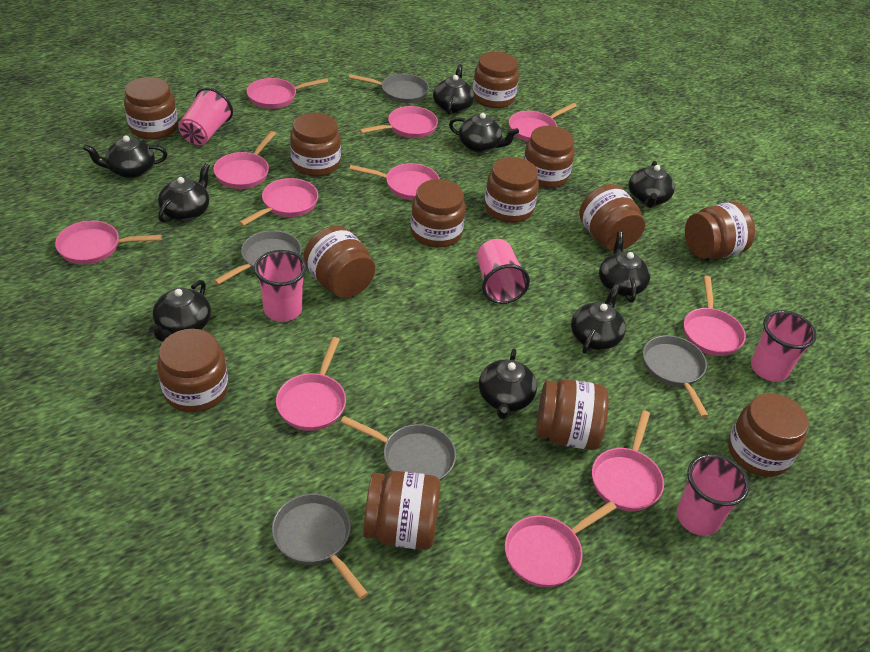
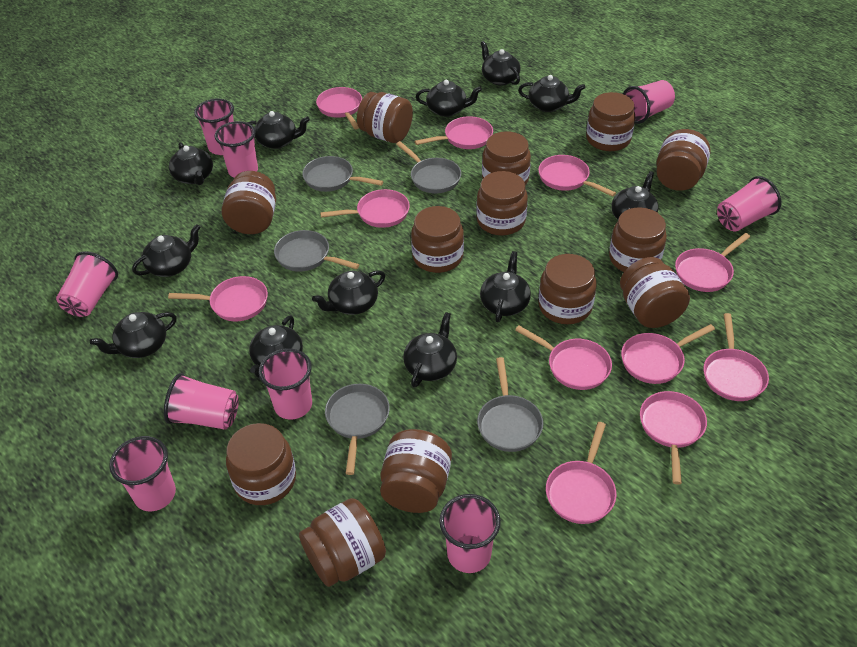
black teapot: 9 -> 12
pink cup: 5 -> 9

